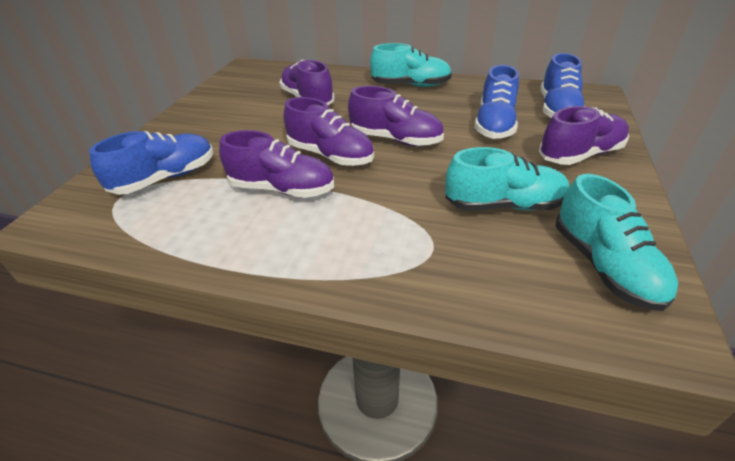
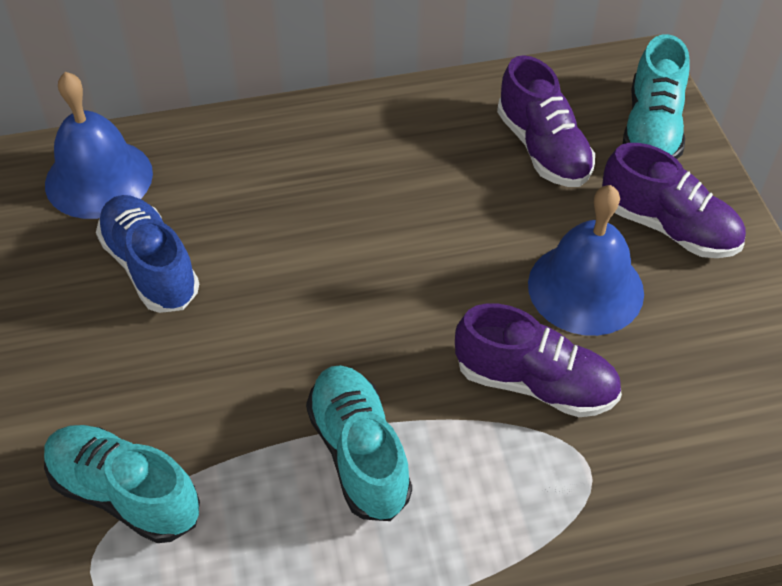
blue bell: 0 -> 2
blue shoe: 3 -> 1
purple shoe: 5 -> 3

